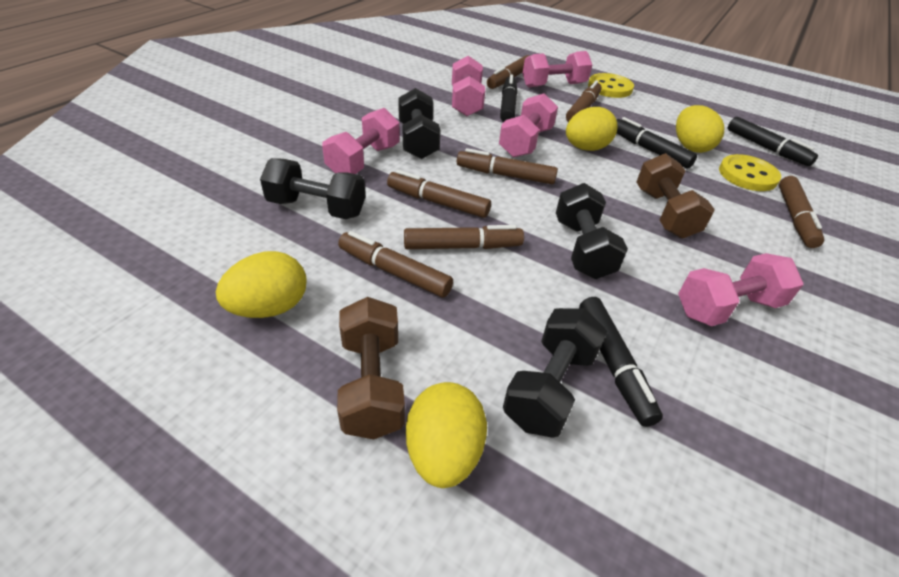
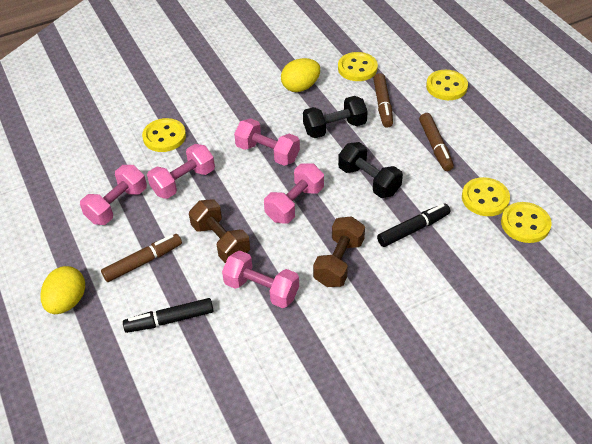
black dumbbell: 4 -> 2
black marker: 4 -> 2
brown marker: 7 -> 3
yellow button: 2 -> 5
yellow egg: 4 -> 2

